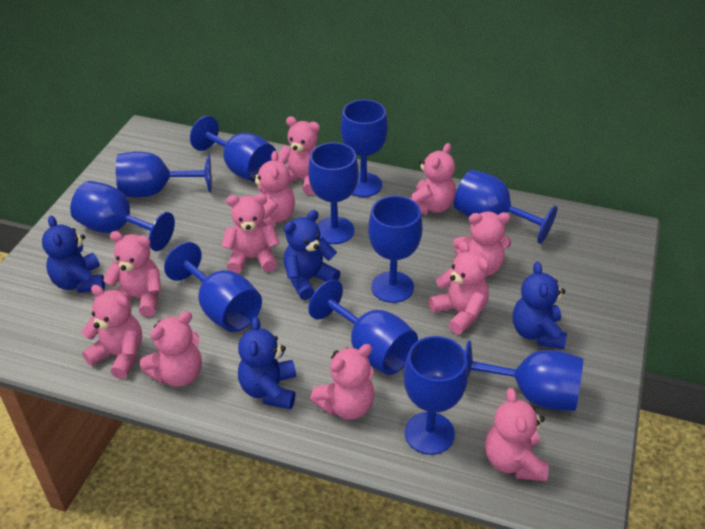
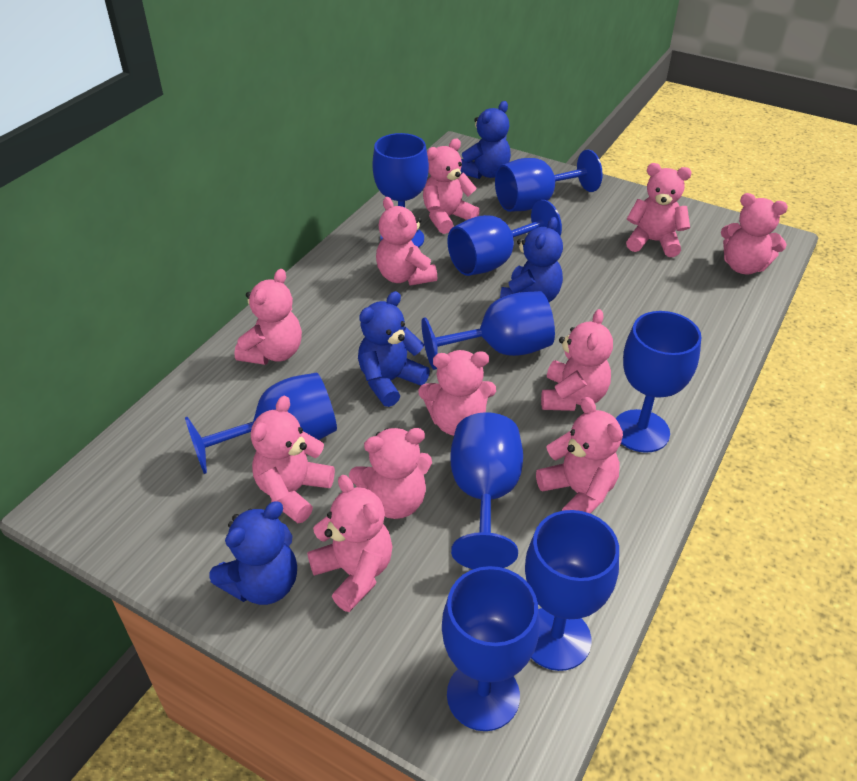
blue goblet: 11 -> 9

